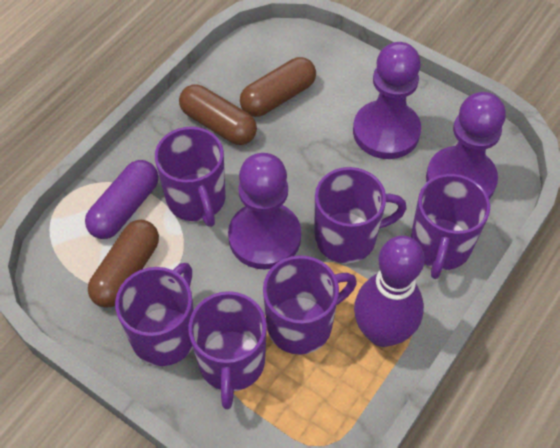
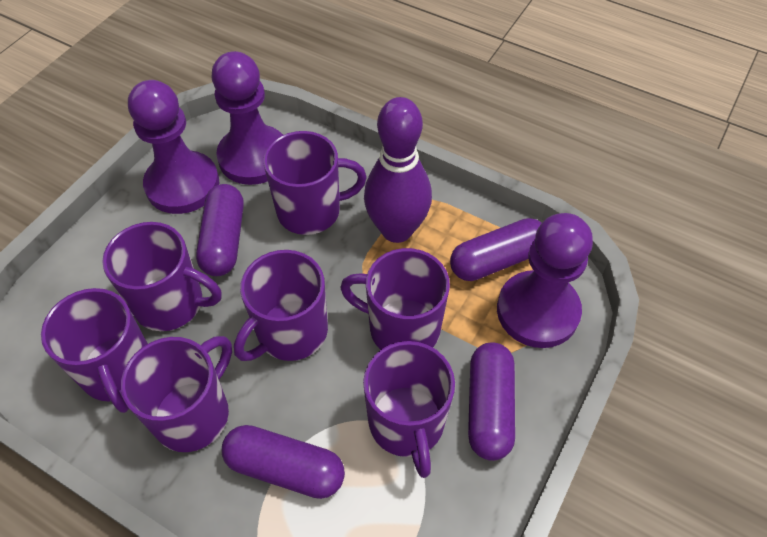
brown capsule: 3 -> 0
purple capsule: 1 -> 4
purple mug: 6 -> 7

